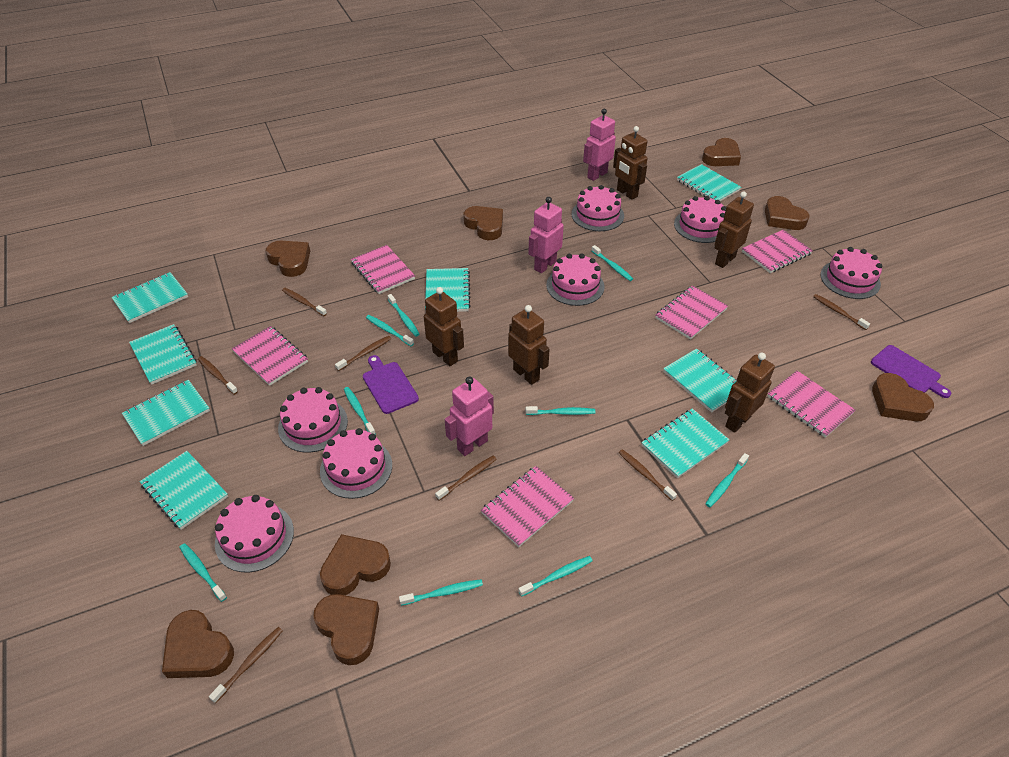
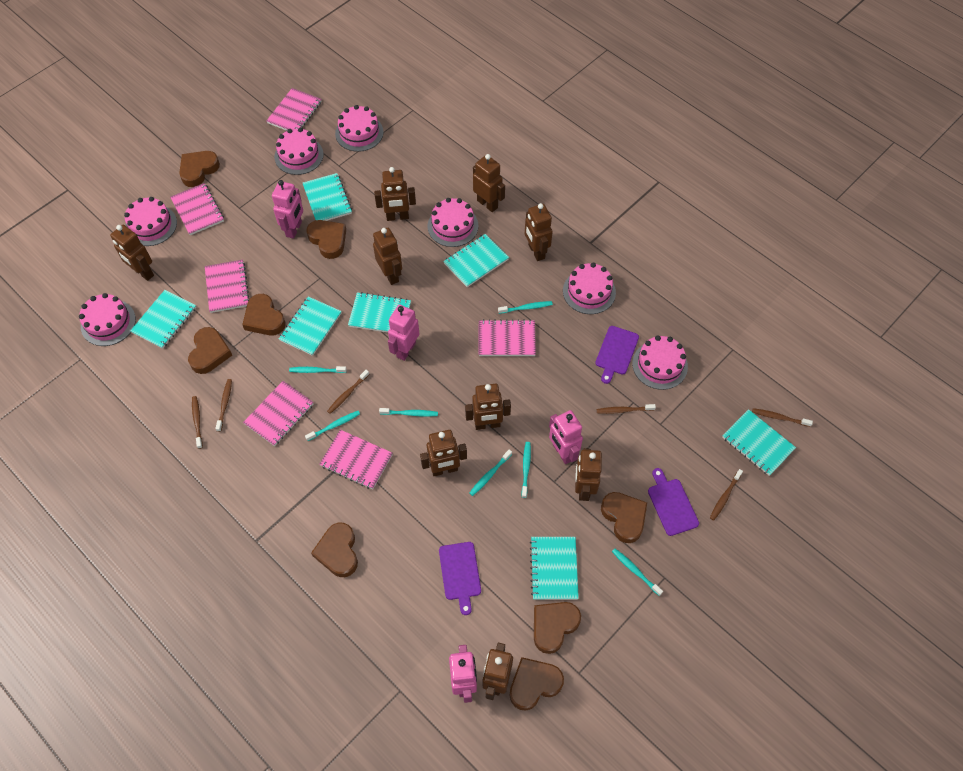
brown robot: 5 -> 9
brown toothbrush: 7 -> 6
pink robot: 3 -> 4
purple cutting board: 2 -> 3
turquoise notebook: 8 -> 7
turquoise toothbrush: 9 -> 7

